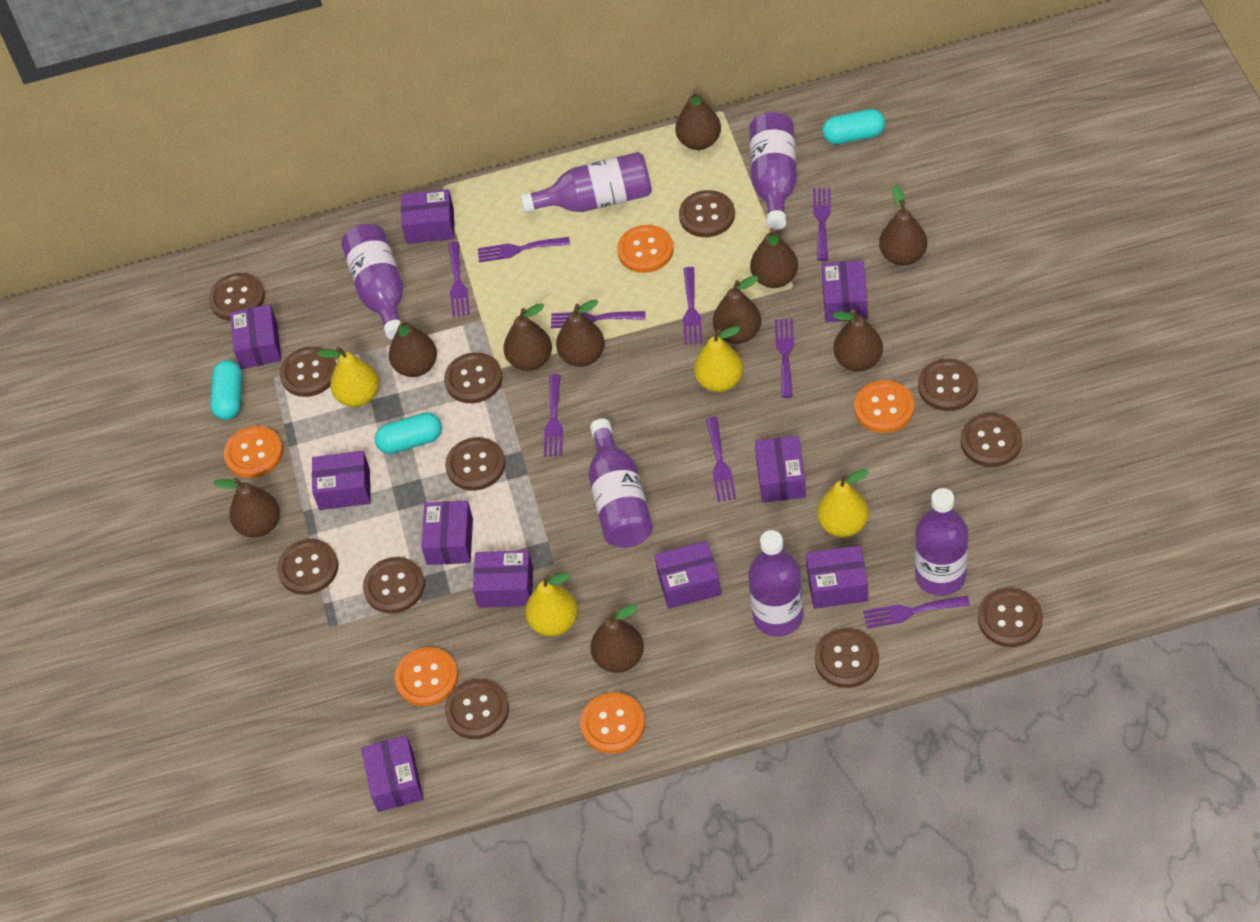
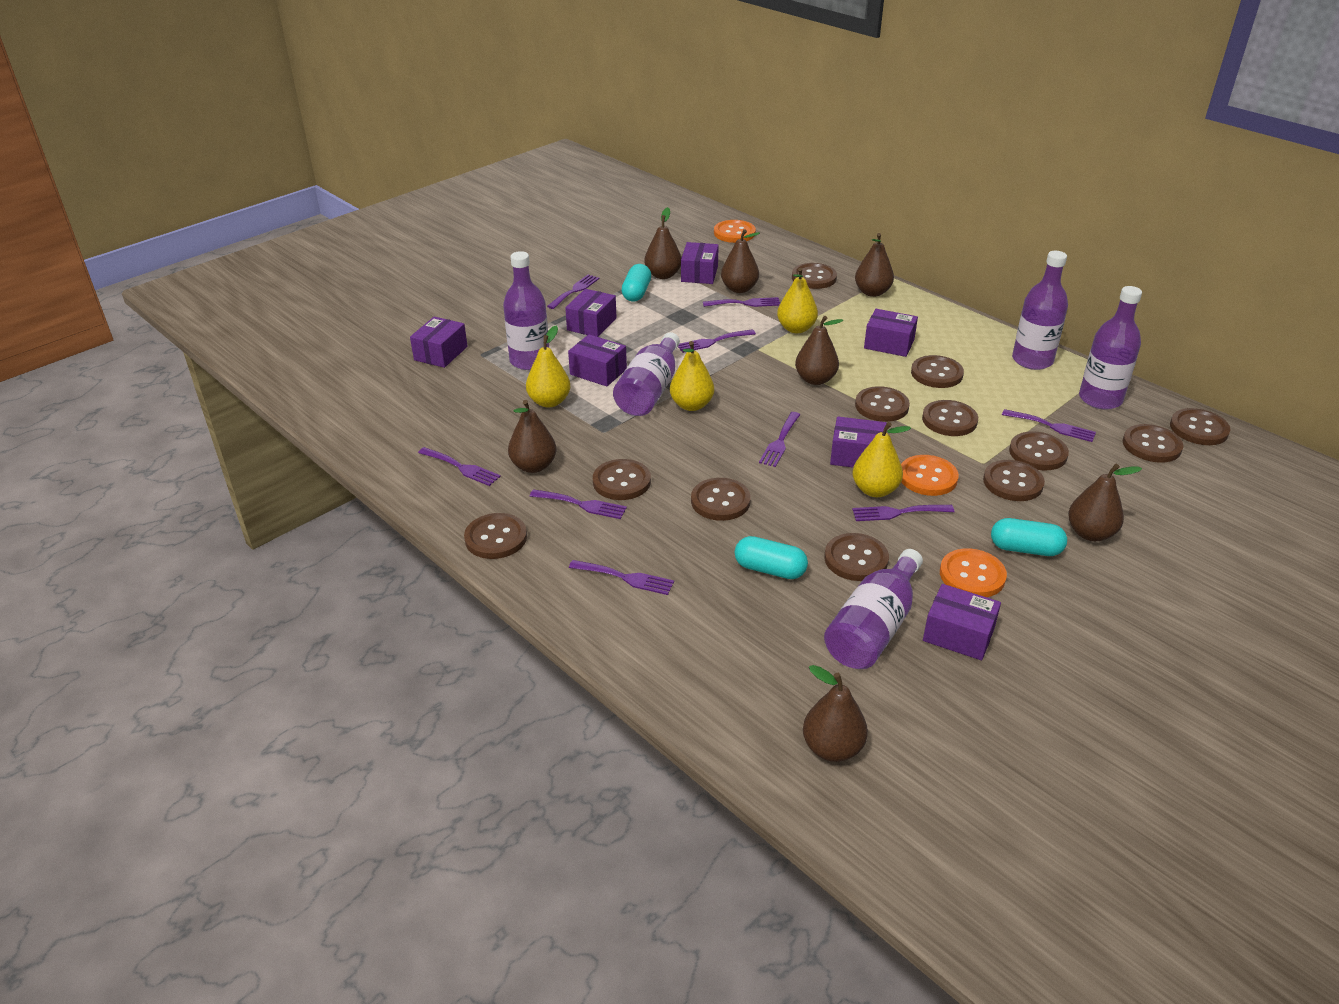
brown pear: 10 -> 7
orange button: 5 -> 3
purple bottle: 6 -> 5
purple box: 10 -> 7

